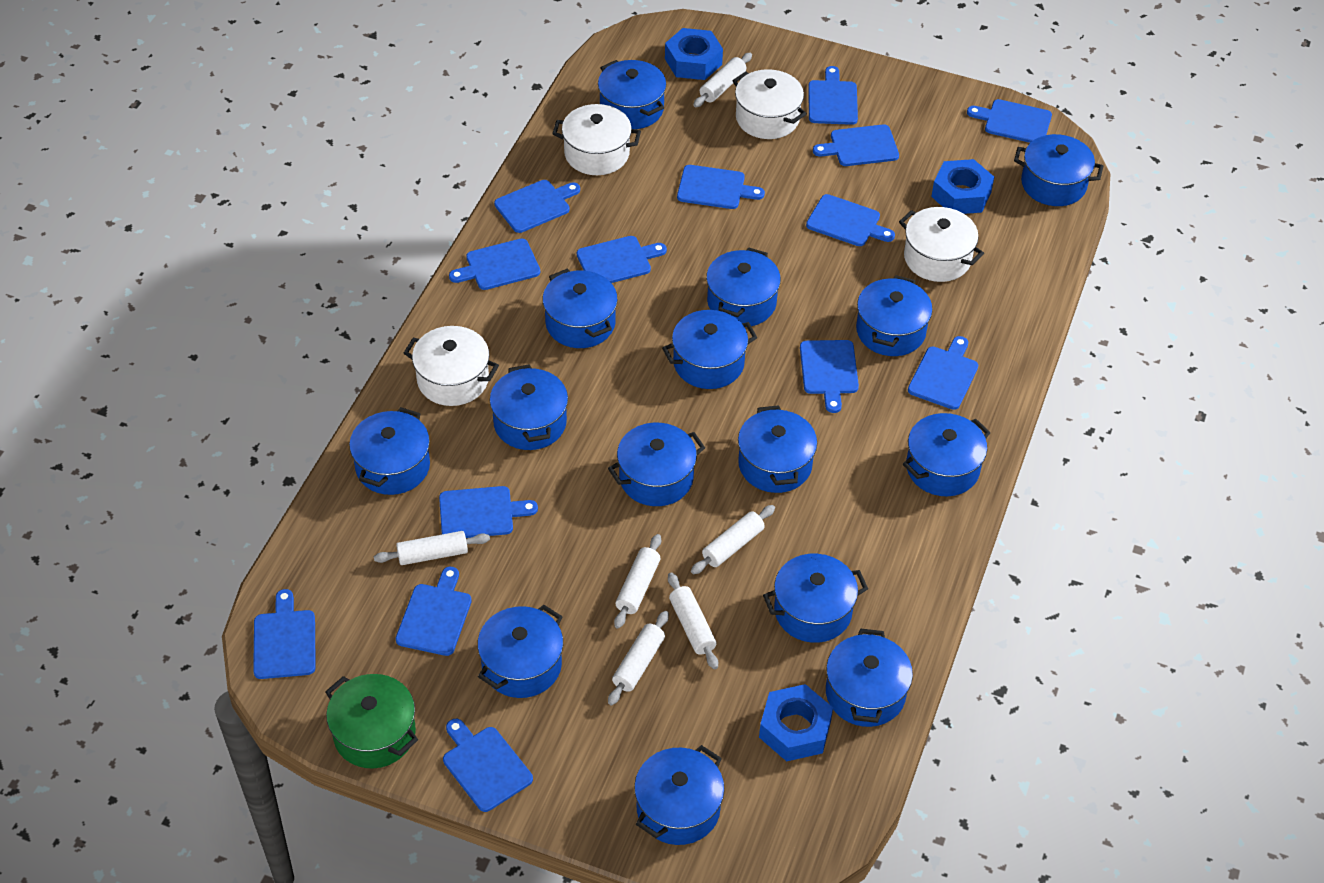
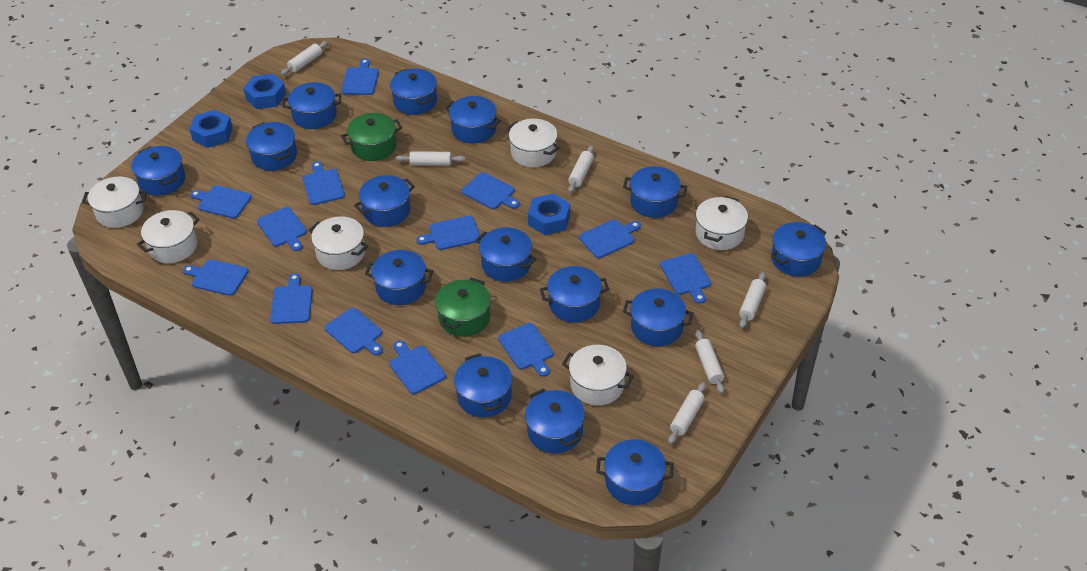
blue cutting board: 14 -> 13
green pot: 1 -> 2
white pot: 4 -> 6

